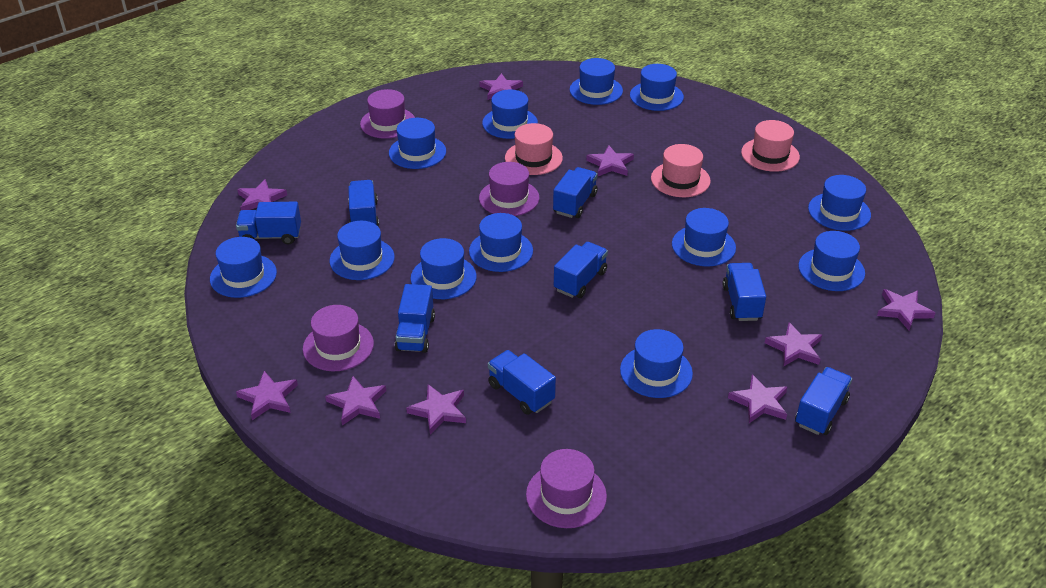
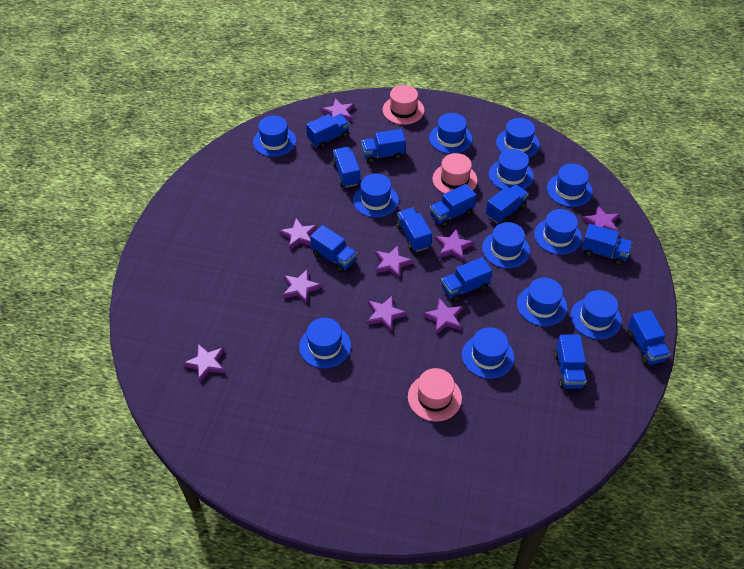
blue truck: 8 -> 11
purple hat: 4 -> 0

